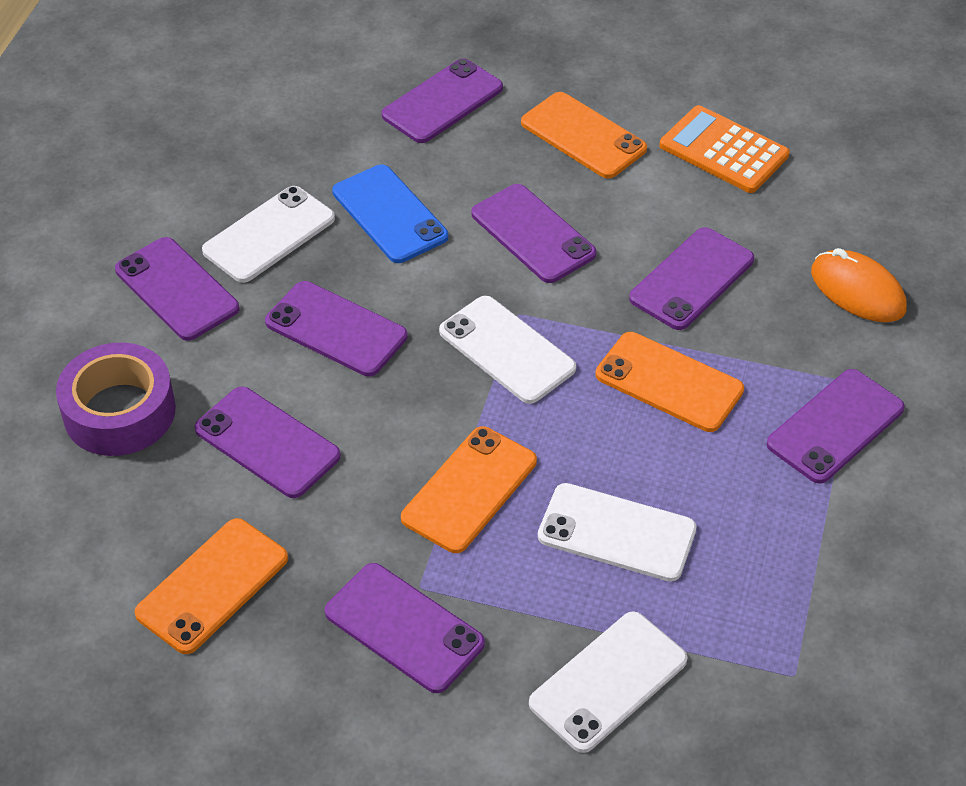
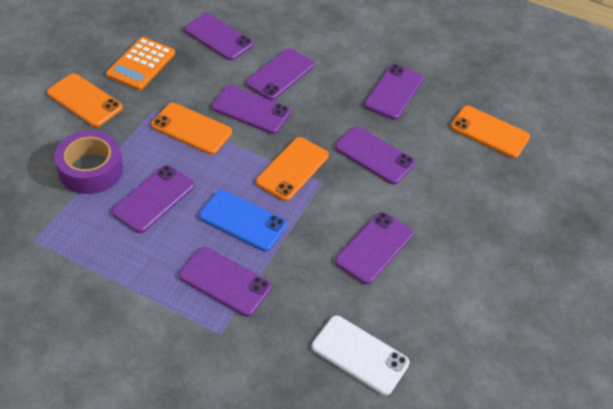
orange mouse: 1 -> 0
white phone: 4 -> 1

